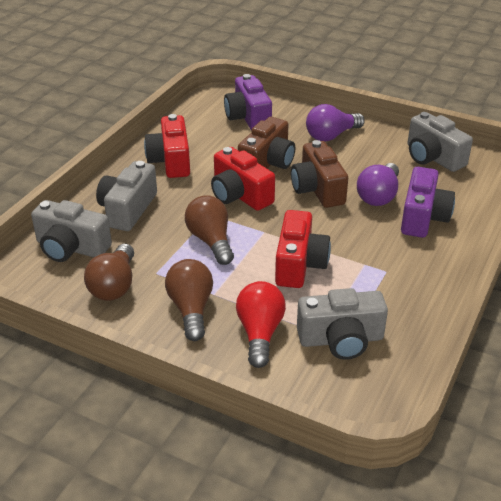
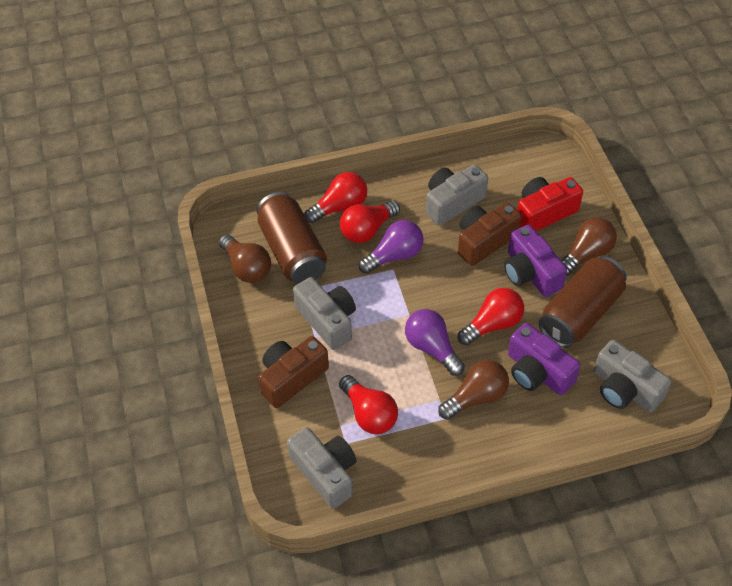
brown can: 0 -> 2
red camera: 3 -> 1
red light bulb: 1 -> 4

